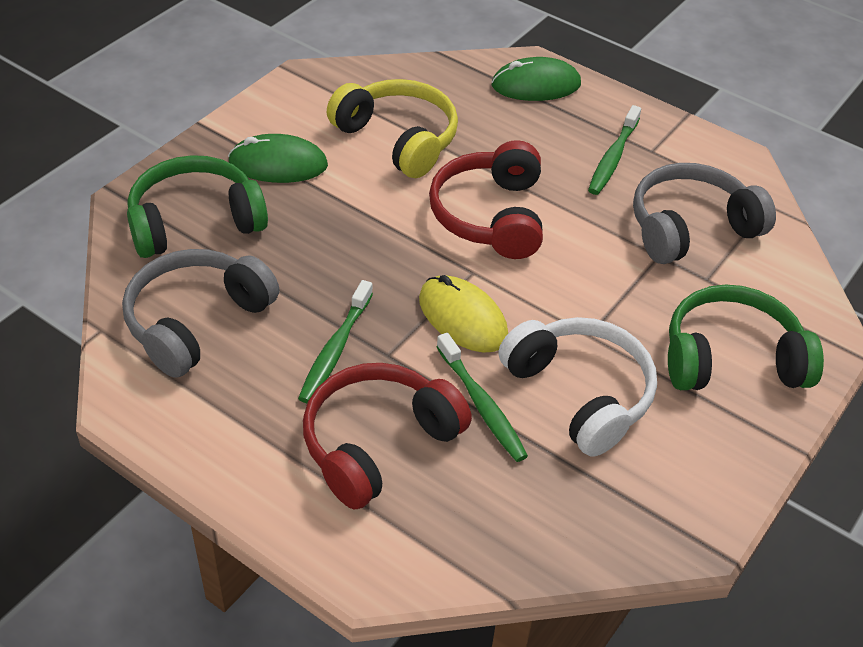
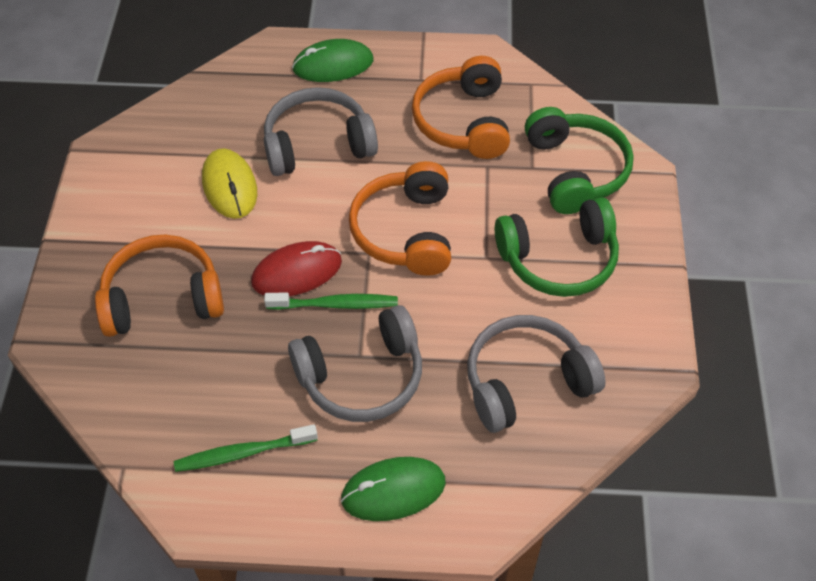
green toothbrush: 3 -> 2
grey headphones: 2 -> 3
orange headphones: 0 -> 3
red headphones: 2 -> 0
red mouse: 0 -> 1
white headphones: 1 -> 0
yellow headphones: 1 -> 0

